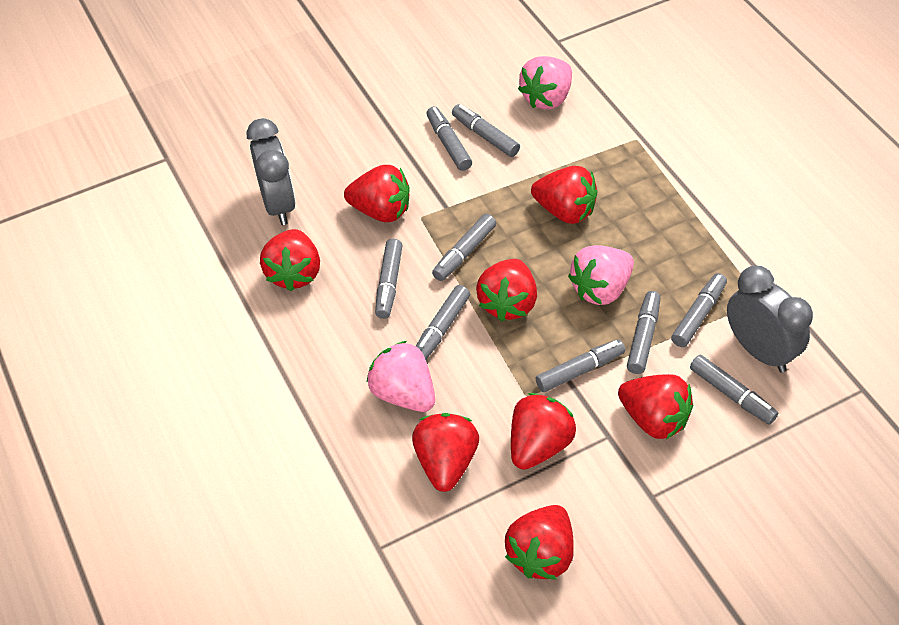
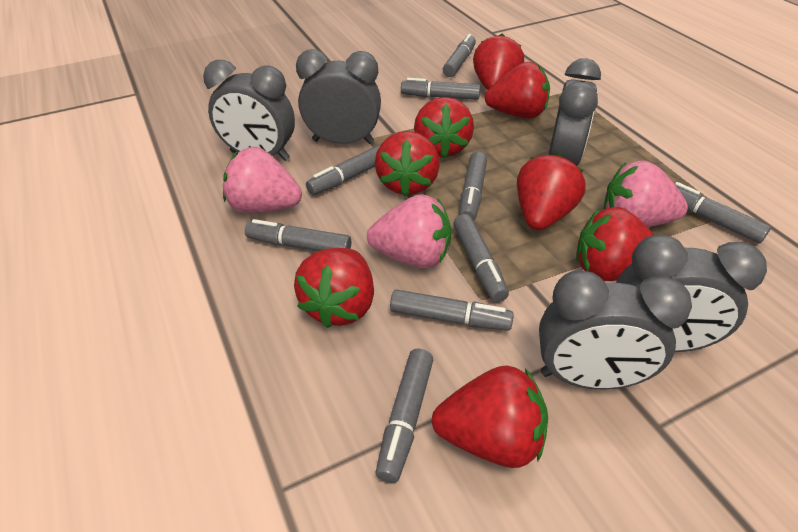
grey clock: 2 -> 5

